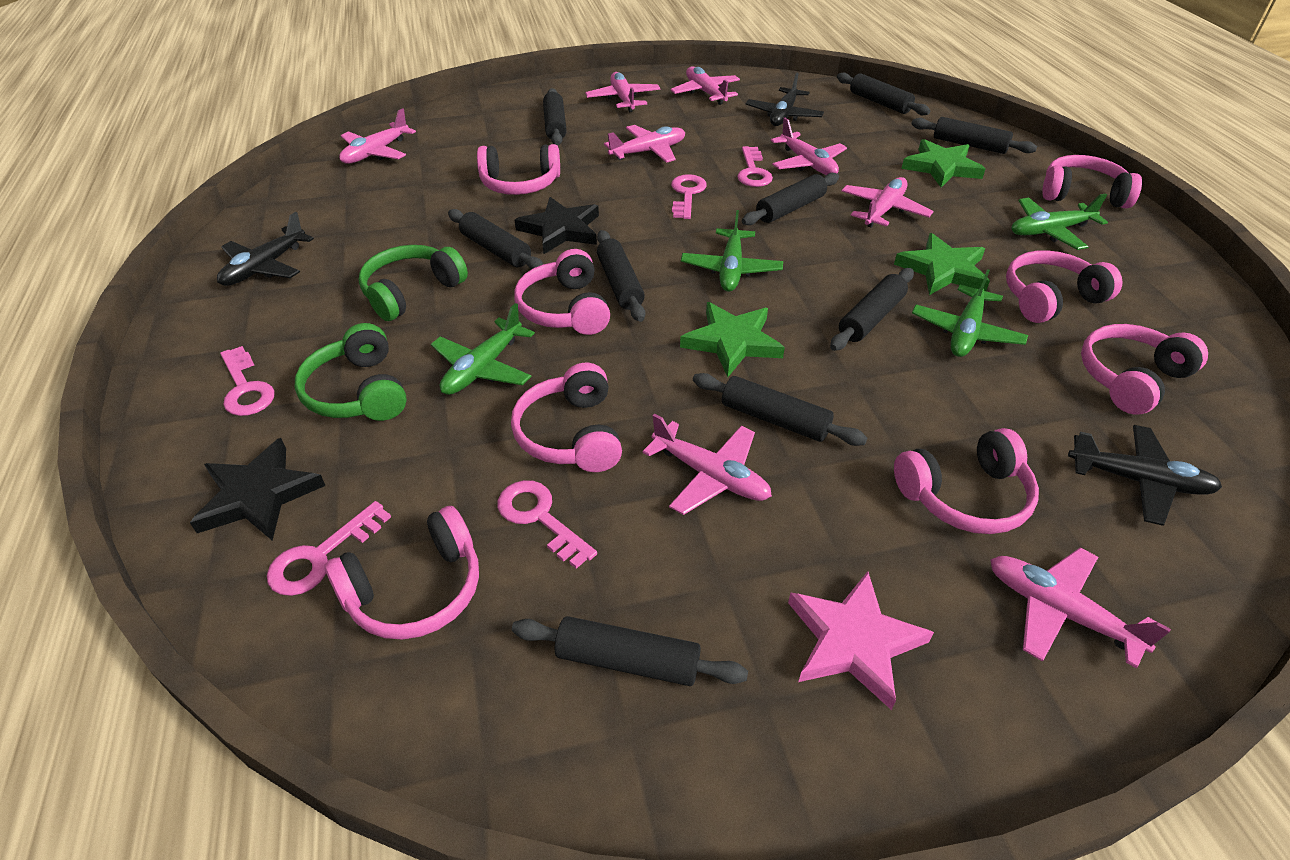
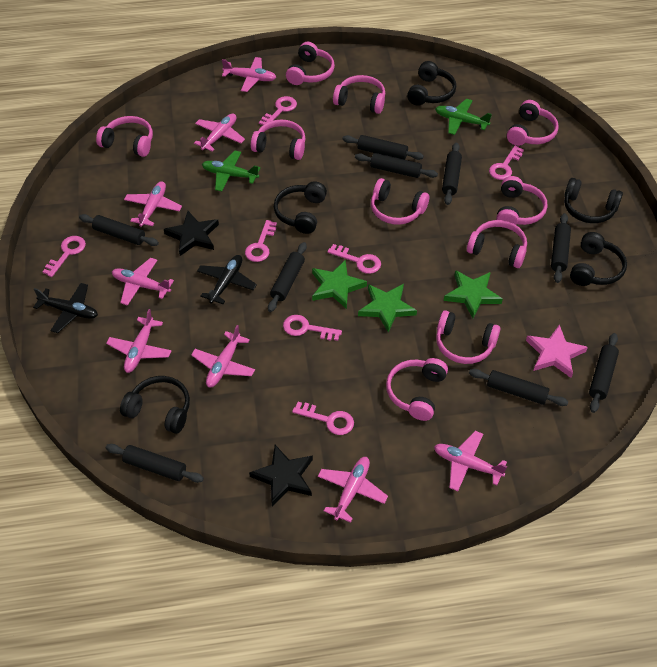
black headphones: 0 -> 5
black plane: 3 -> 2
green headphones: 2 -> 0
green plane: 4 -> 2
pink headphones: 8 -> 10
pink key: 5 -> 7

